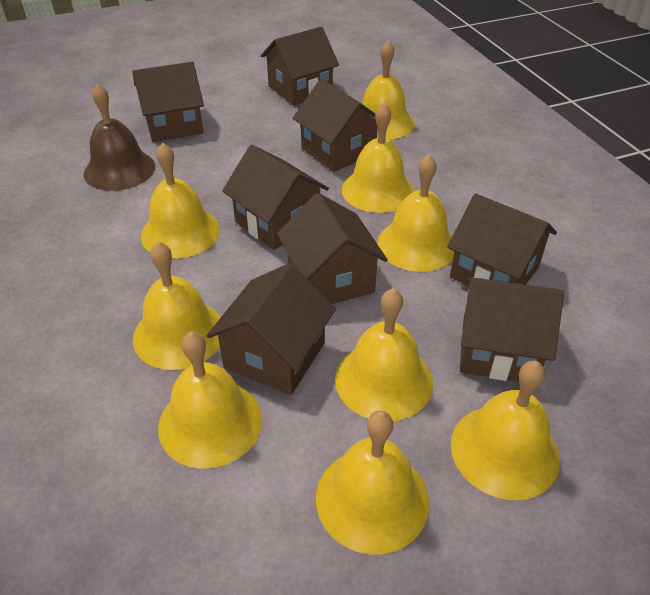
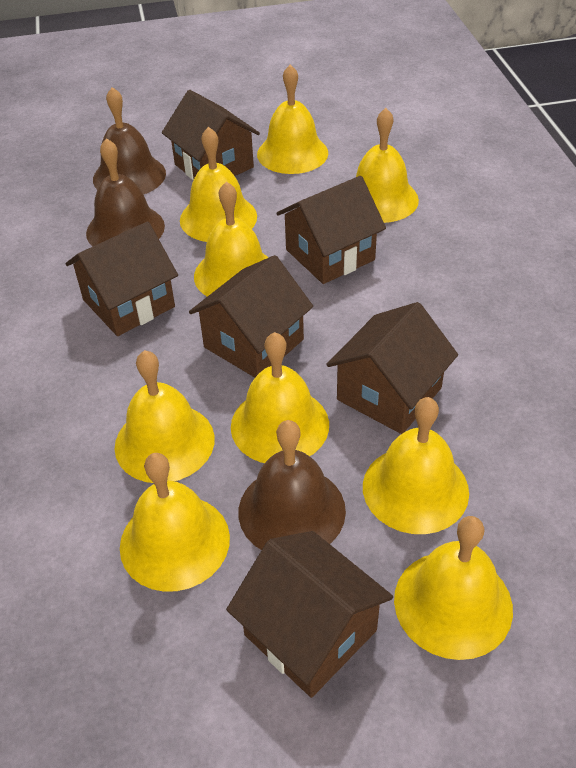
brown bell: 1 -> 3
brown house: 8 -> 6

